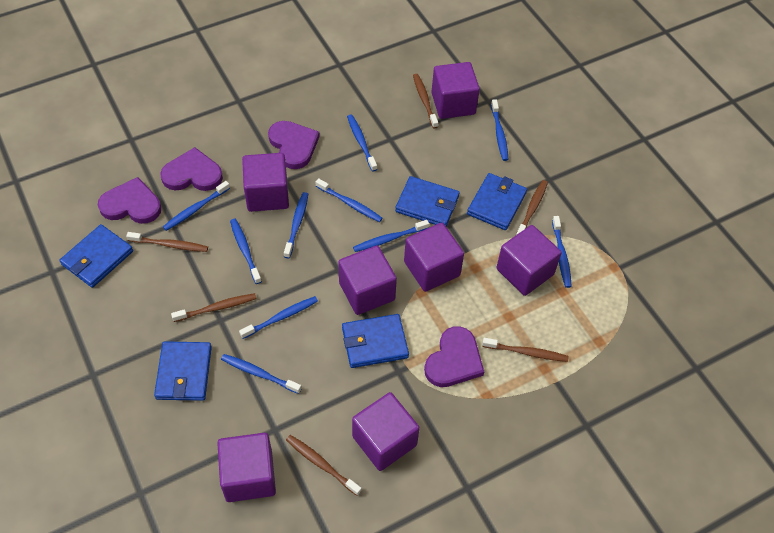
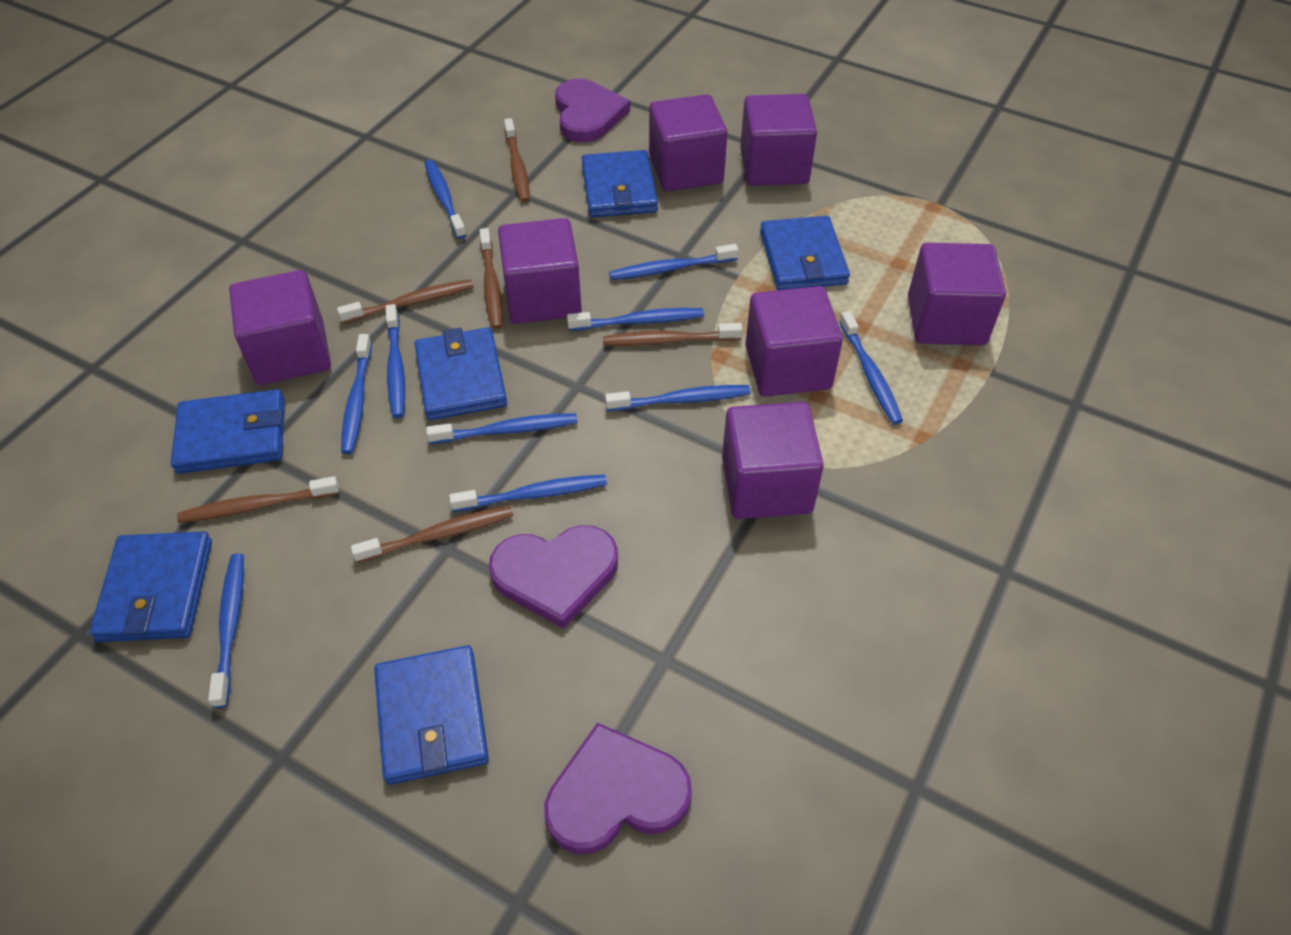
blue wallet: 5 -> 6
purple heart: 4 -> 3

